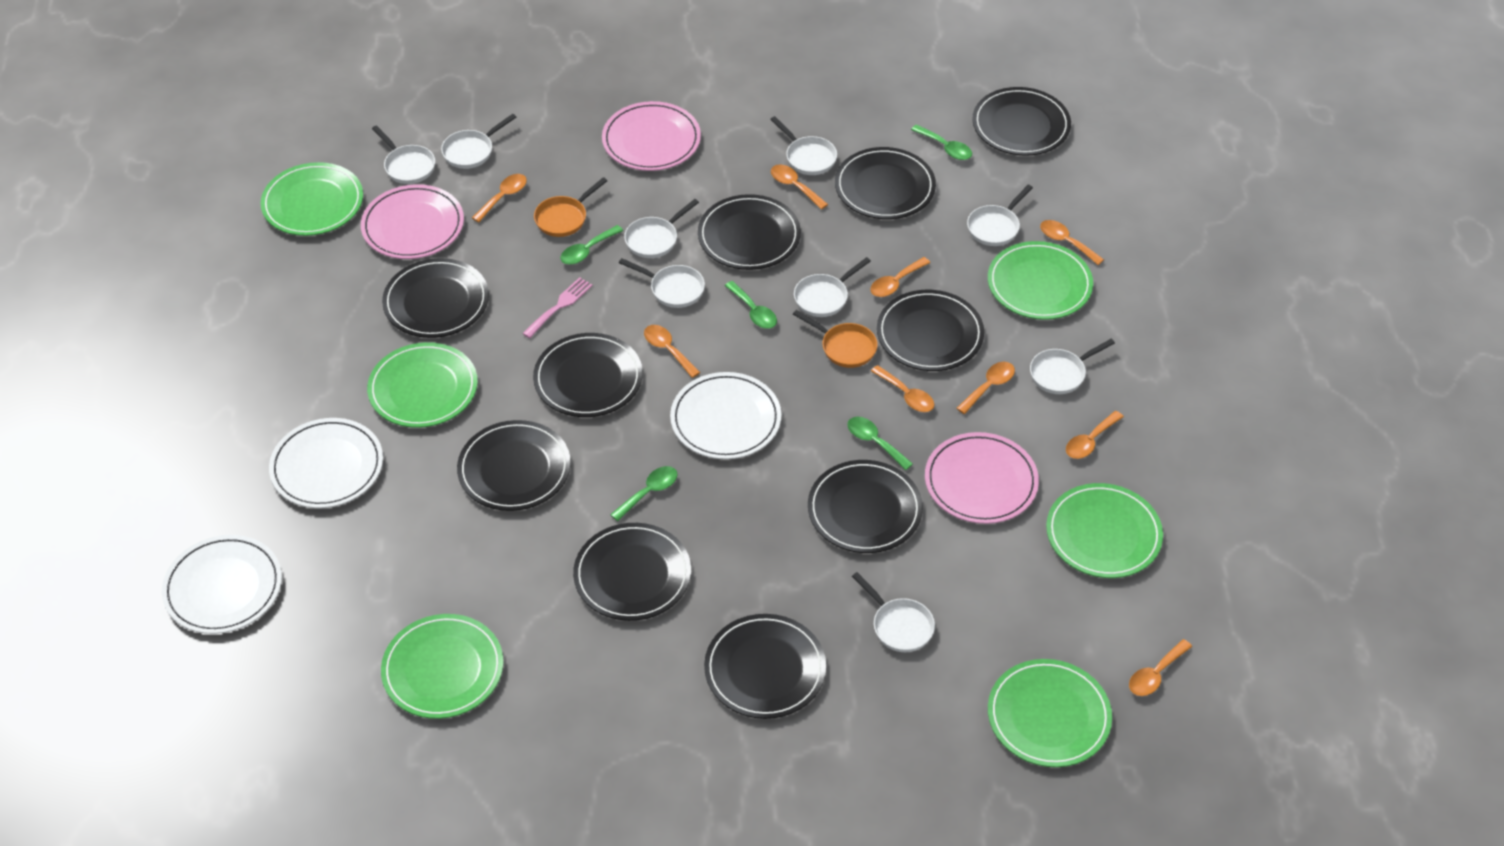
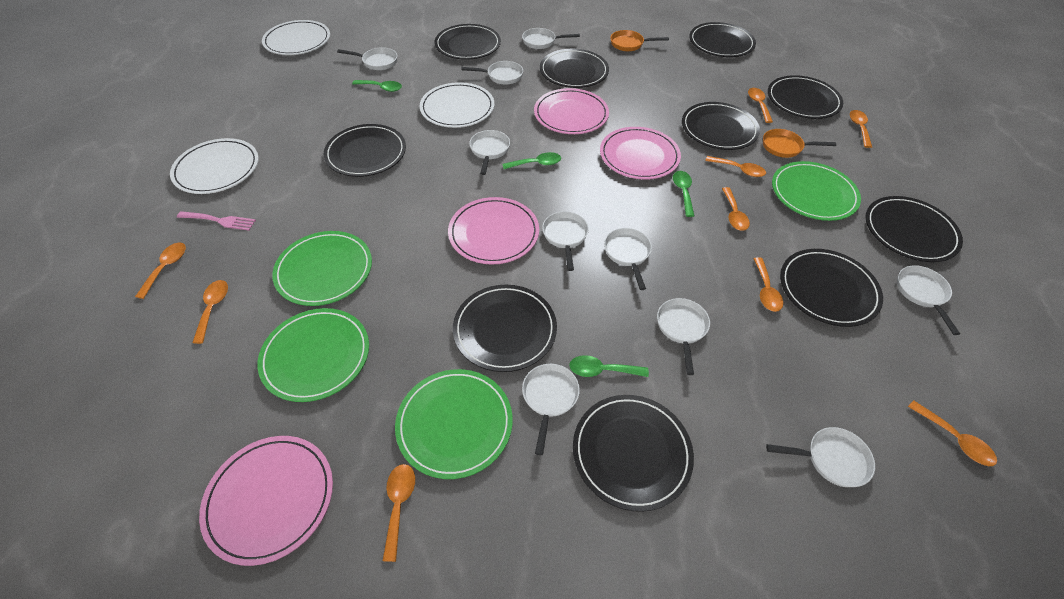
green plate: 6 -> 4
green spoon: 5 -> 4
pink plate: 3 -> 4
white pan: 9 -> 10

